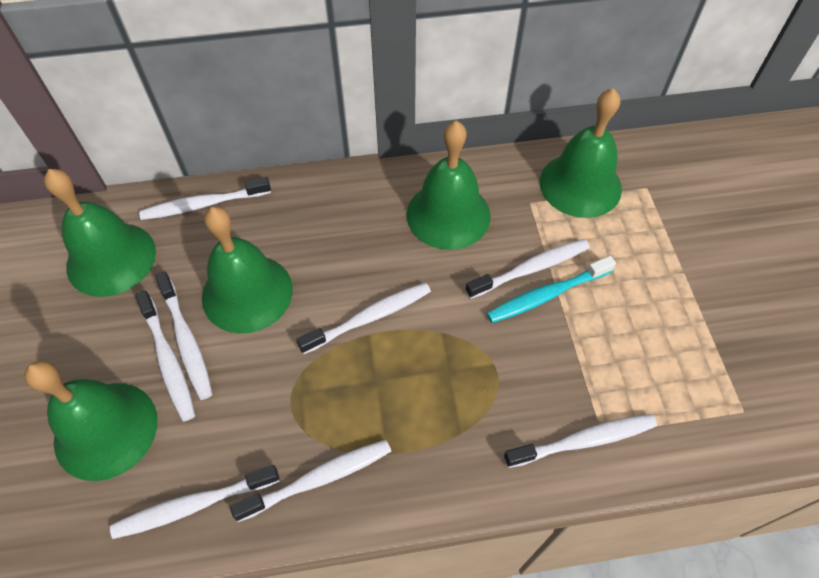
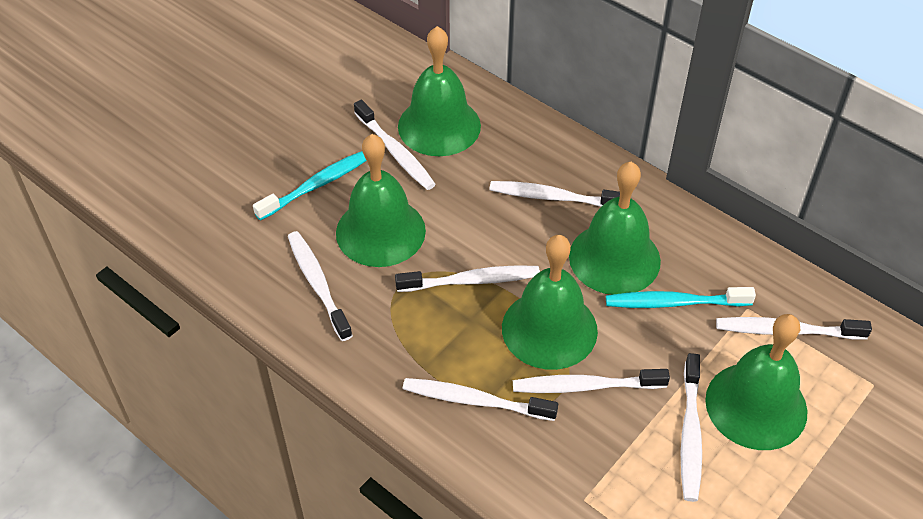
turquoise toothbrush: 1 -> 2

